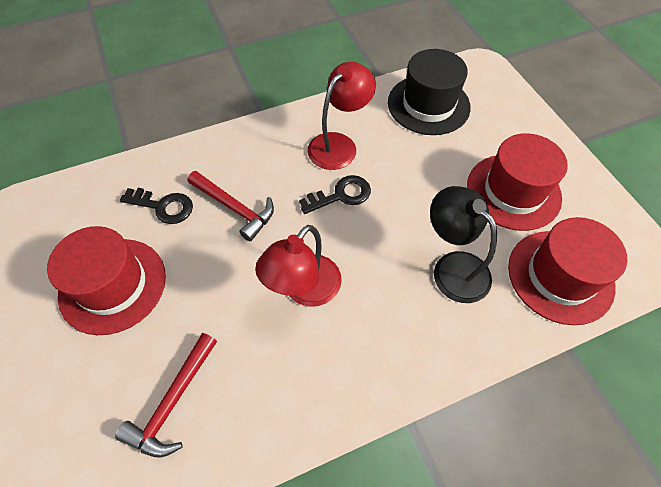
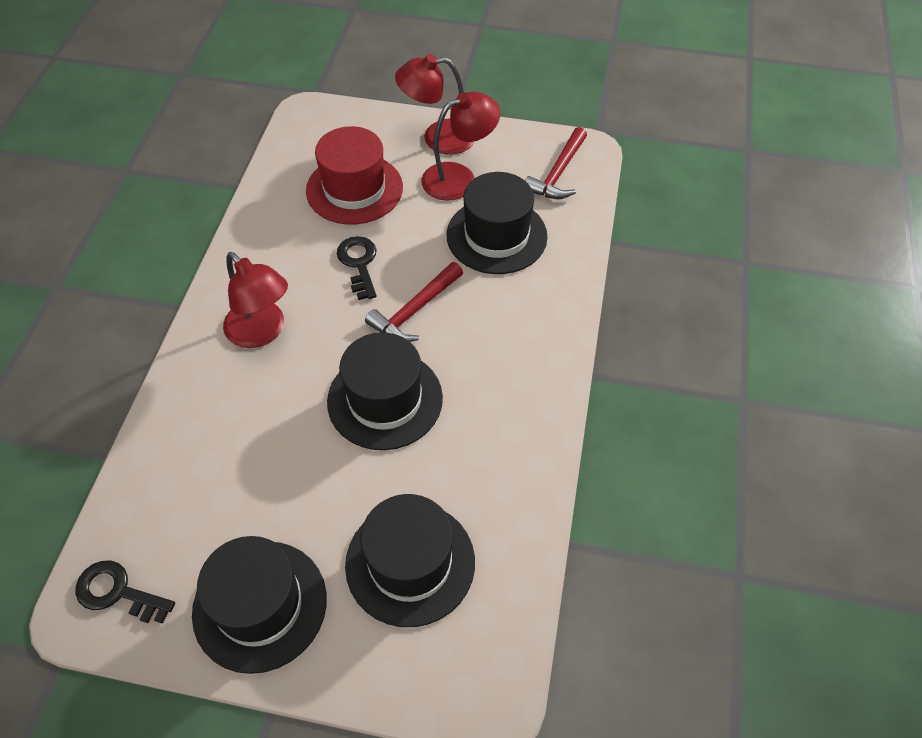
black hat: 1 -> 4
black lamp: 1 -> 0
red hat: 3 -> 1
red lamp: 2 -> 3

